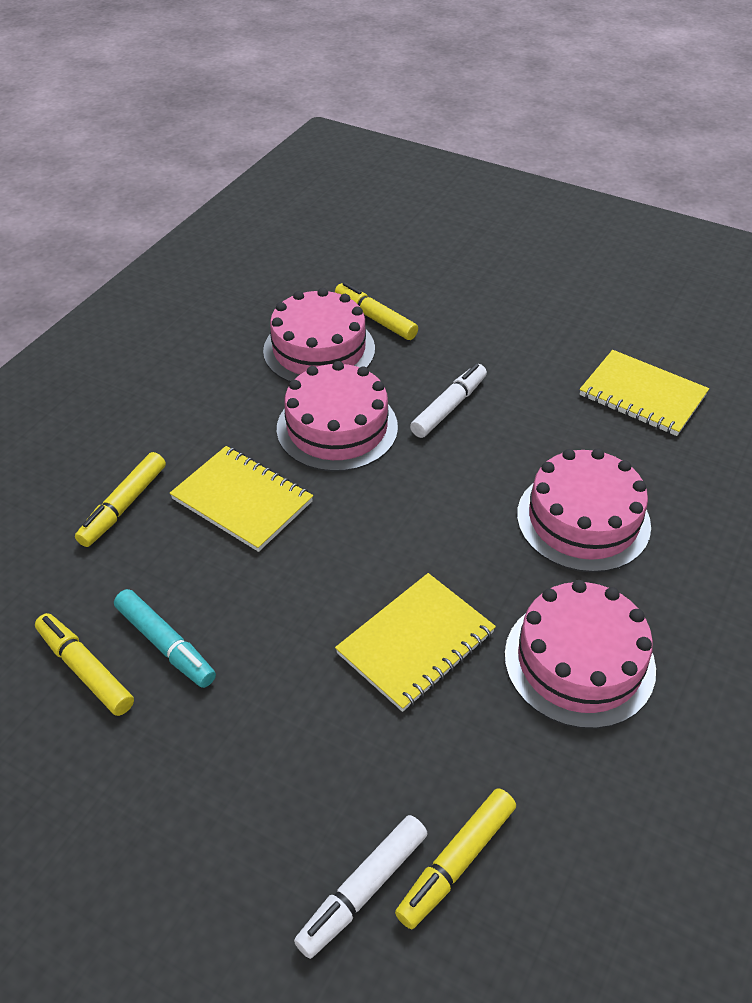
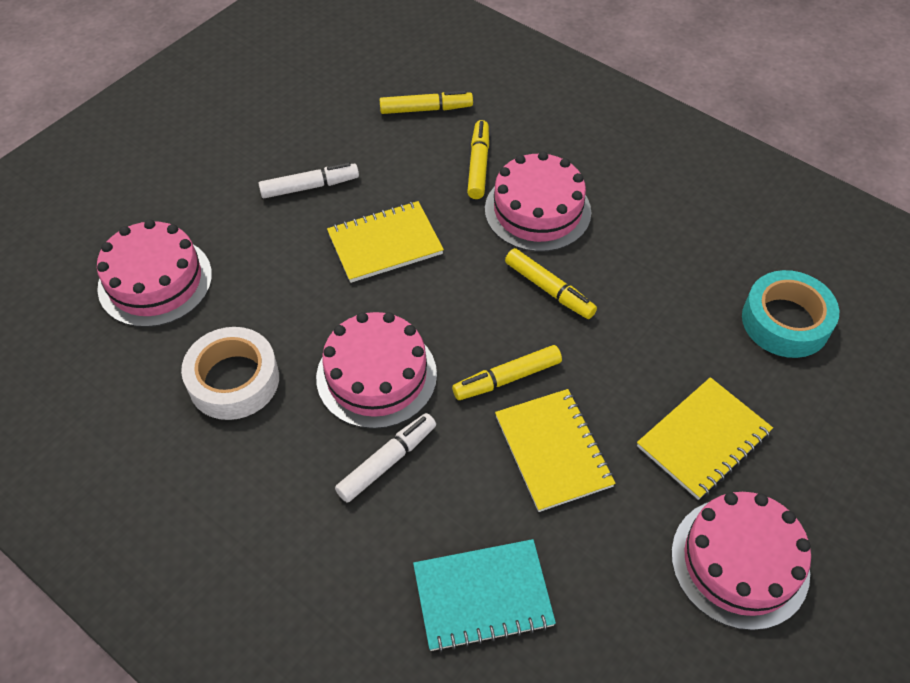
turquoise marker: 1 -> 0
turquoise notebook: 0 -> 1
turquoise tape: 0 -> 1
white tape: 0 -> 1

